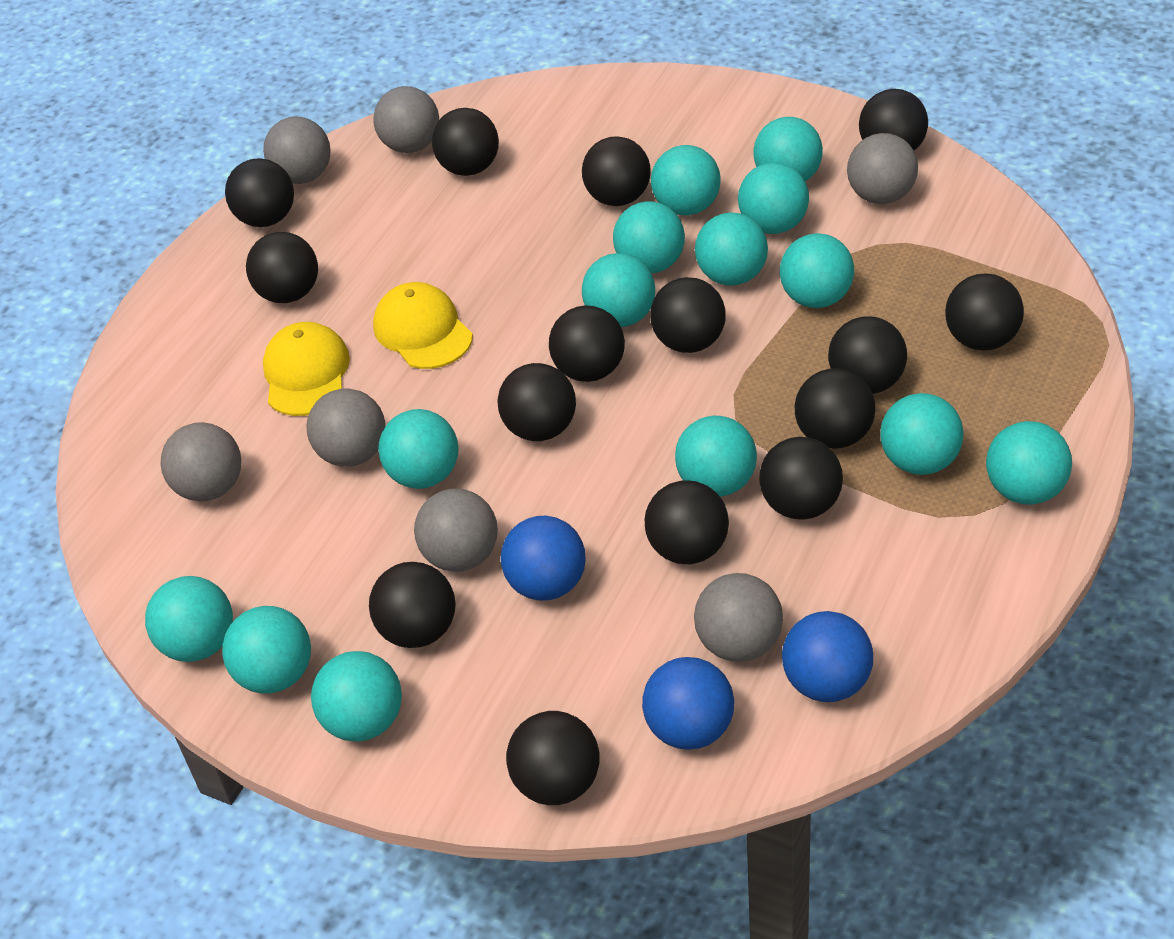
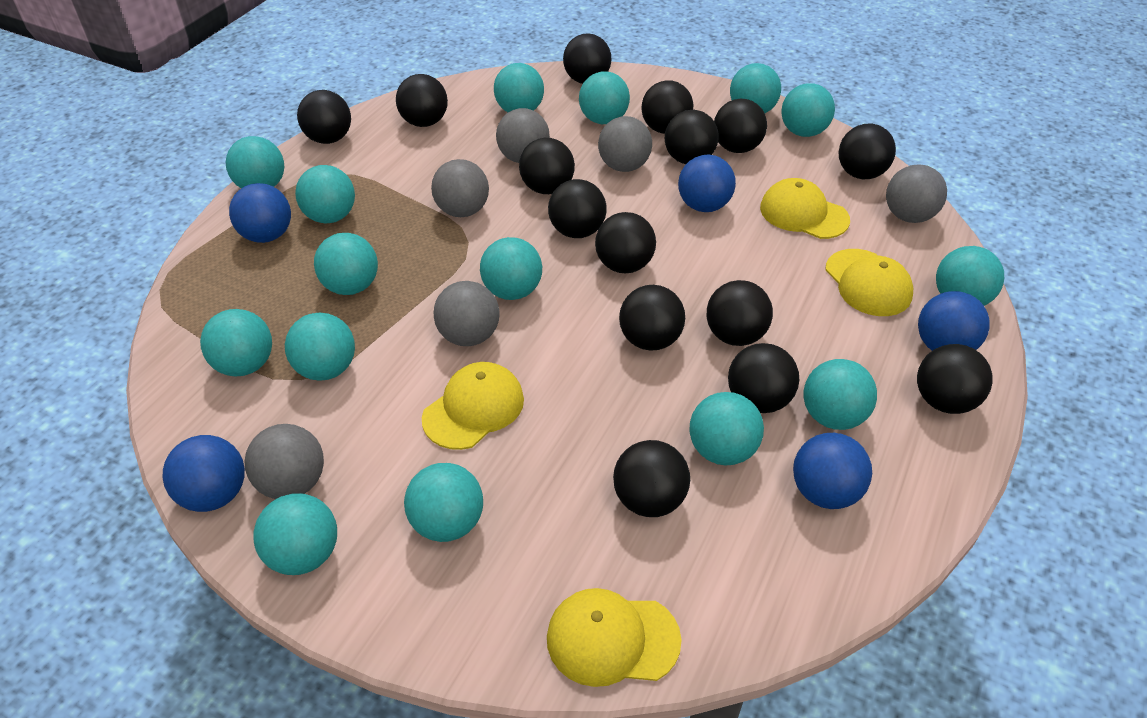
blue ball: 3 -> 5
grey ball: 7 -> 6
turquoise ball: 14 -> 15
yellow cap: 2 -> 4

